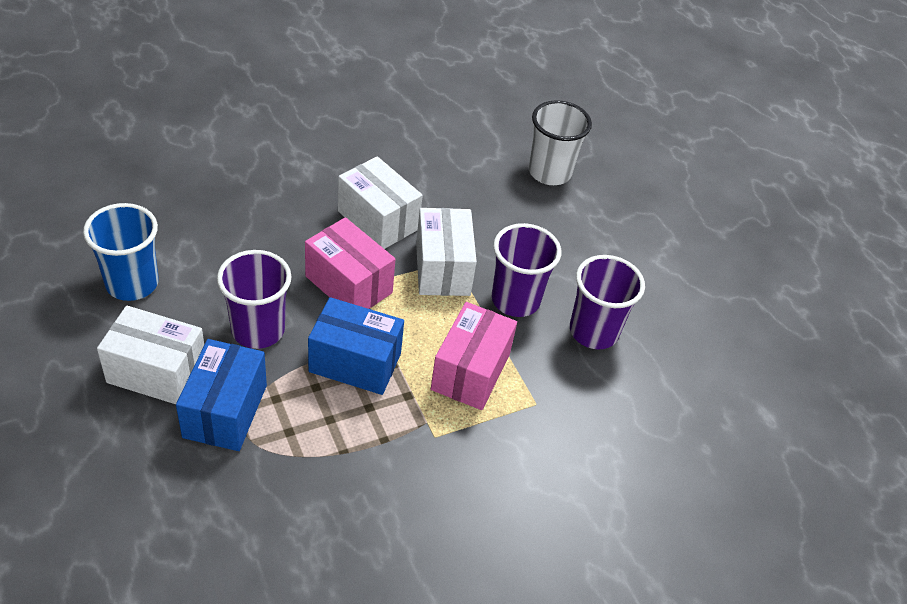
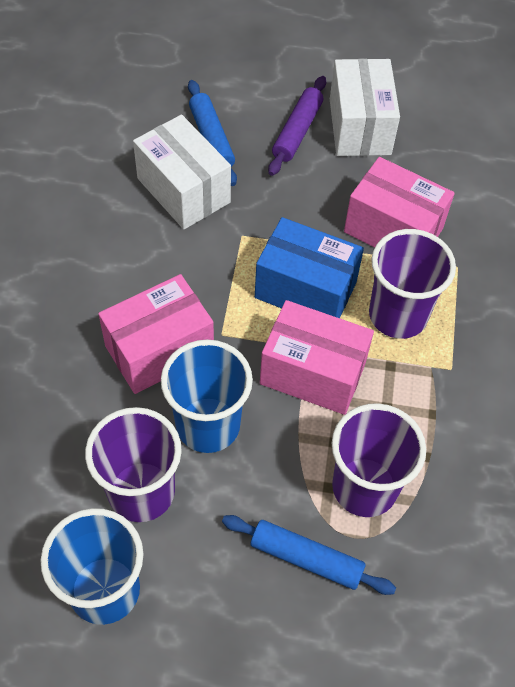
blue box: 2 -> 1
blue cup: 1 -> 2
blue rolling pin: 0 -> 2
pink box: 2 -> 3
purple rolling pin: 0 -> 1
white box: 3 -> 2
white cup: 1 -> 0

